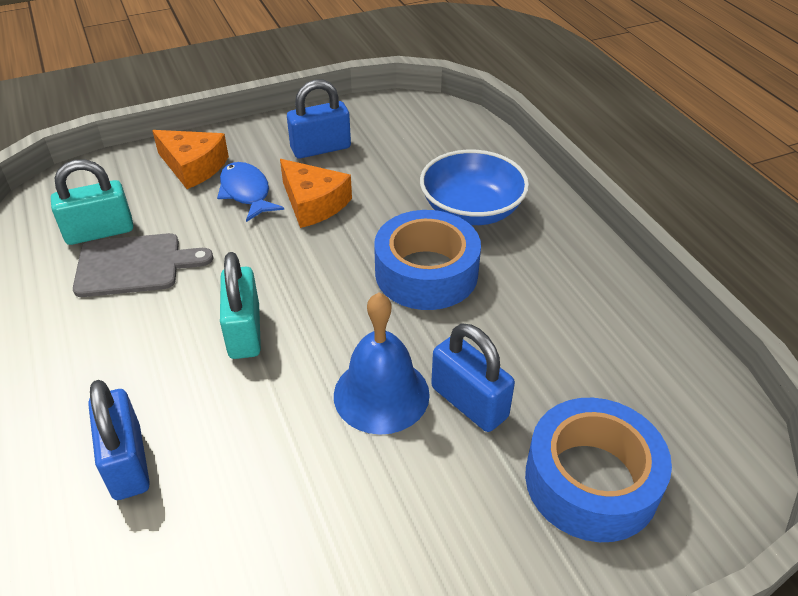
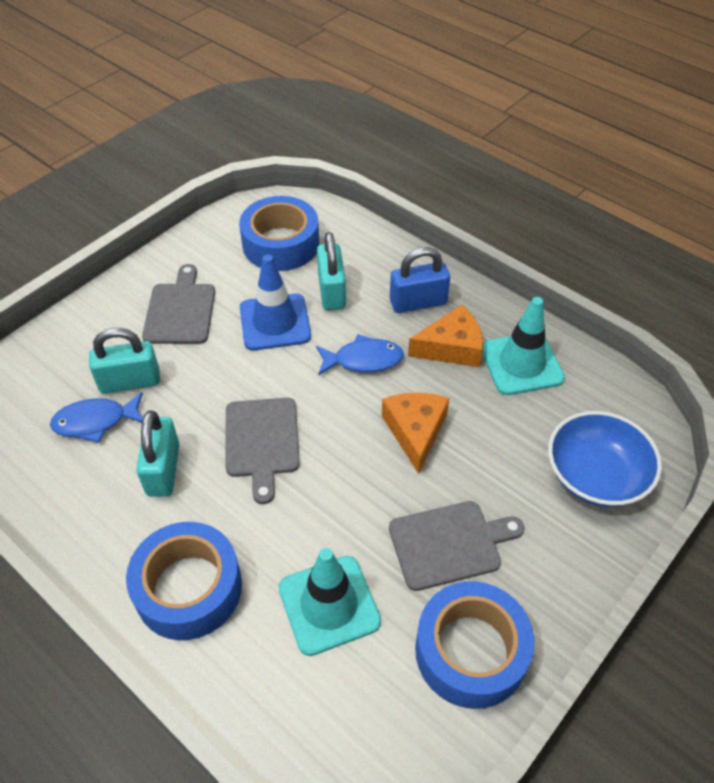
blue bell: 1 -> 0
blue fish: 1 -> 2
blue padlock: 3 -> 1
blue tape: 2 -> 3
blue traffic cone: 0 -> 1
grey cutting board: 1 -> 3
turquoise padlock: 2 -> 3
turquoise traffic cone: 0 -> 2

